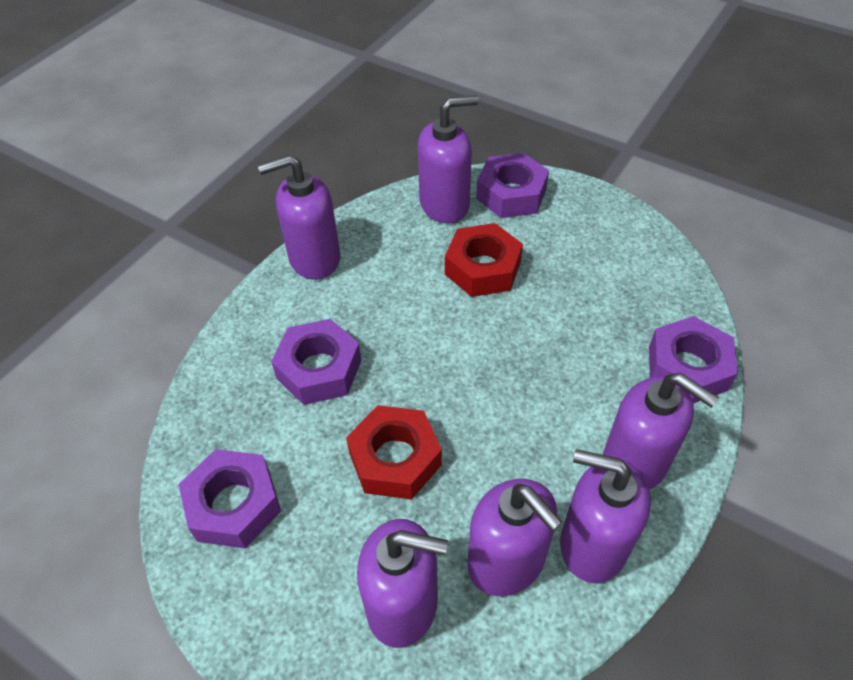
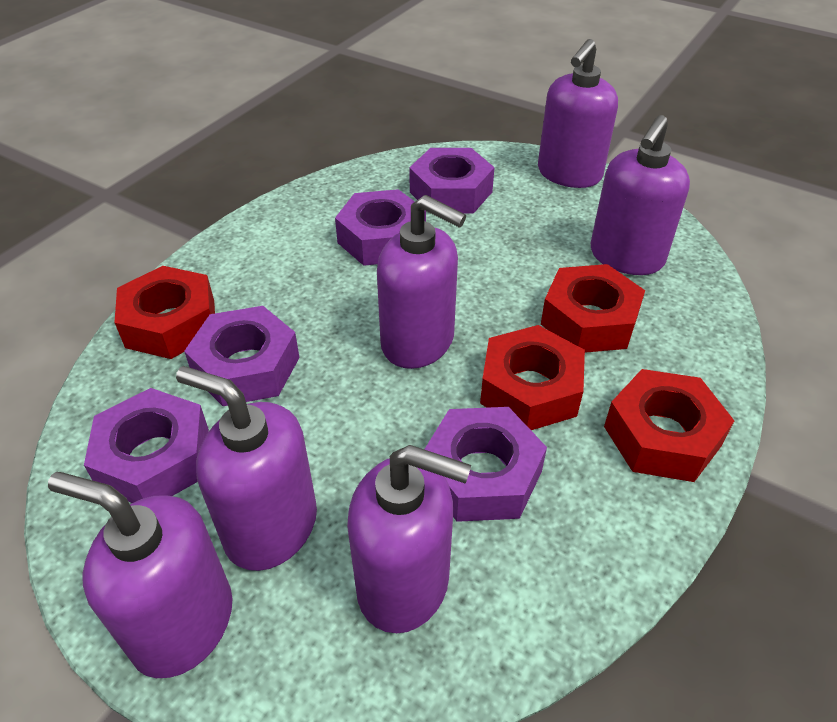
purple nut: 4 -> 5
red nut: 2 -> 4

